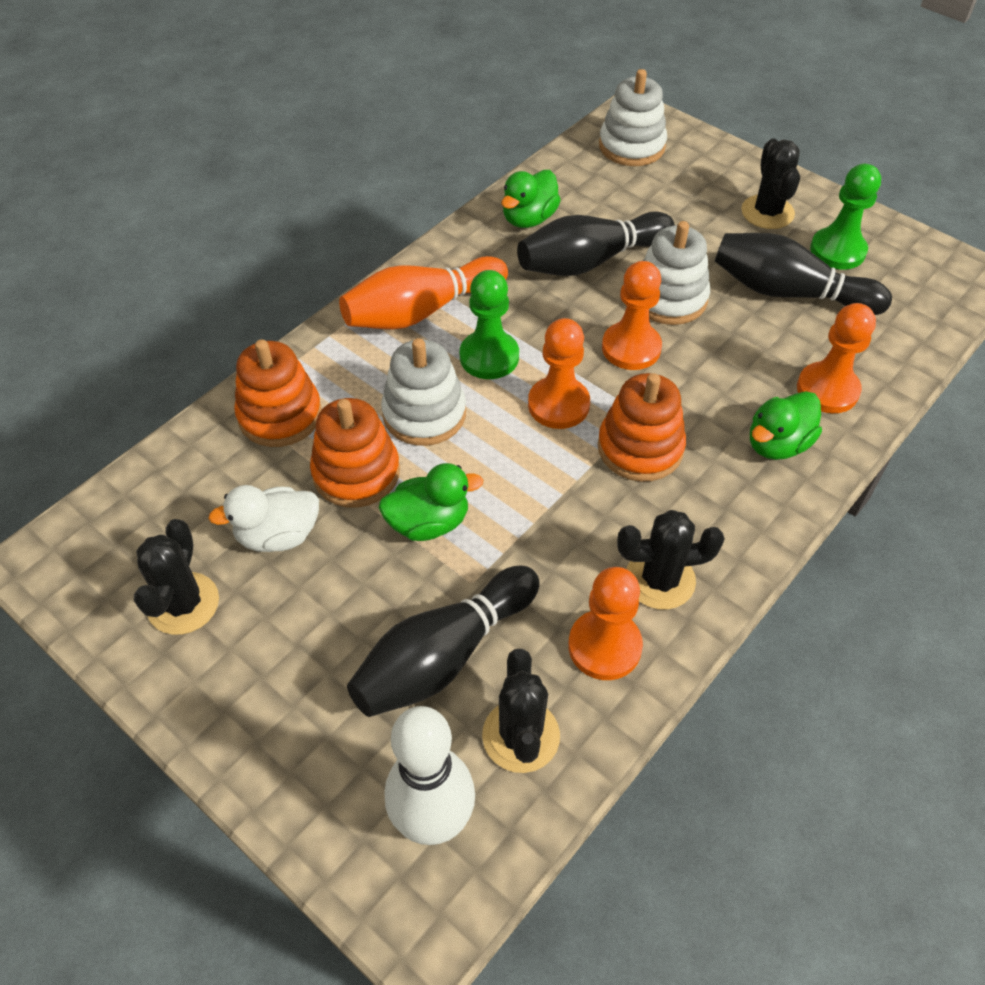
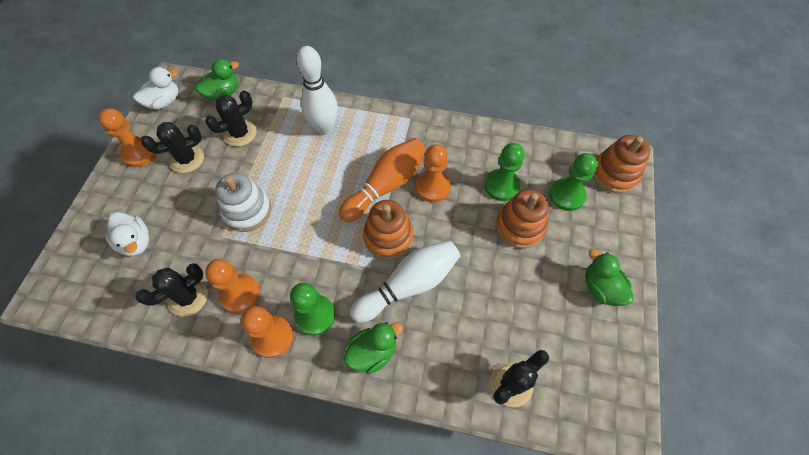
black bowling pin: 3 -> 0
green pawn: 2 -> 3
white bowling pin: 1 -> 2
white duck: 1 -> 2
white stacking toy: 3 -> 1

